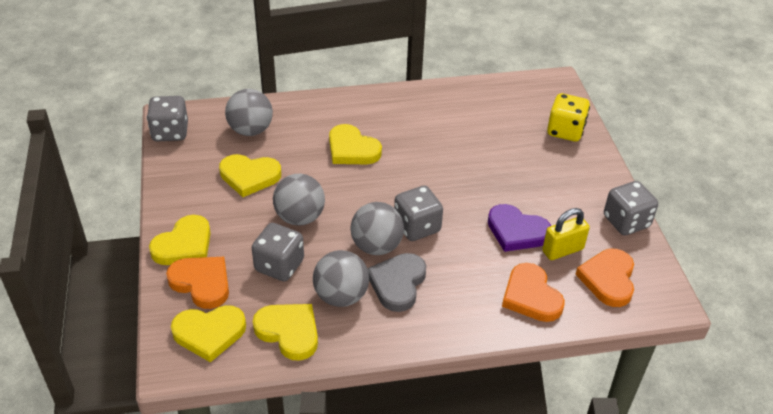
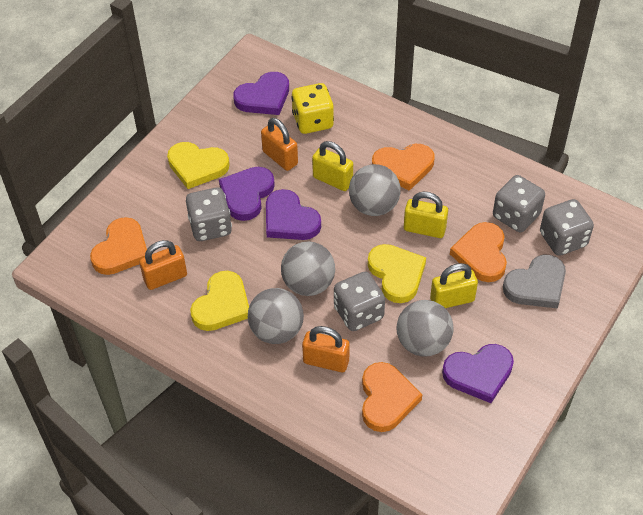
orange heart: 3 -> 4
orange padlock: 0 -> 3
purple heart: 1 -> 4
yellow heart: 5 -> 3
yellow padlock: 1 -> 3

